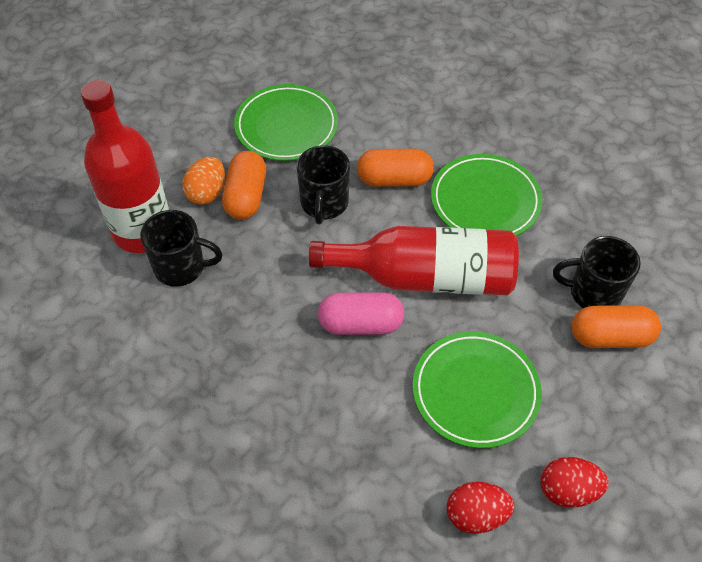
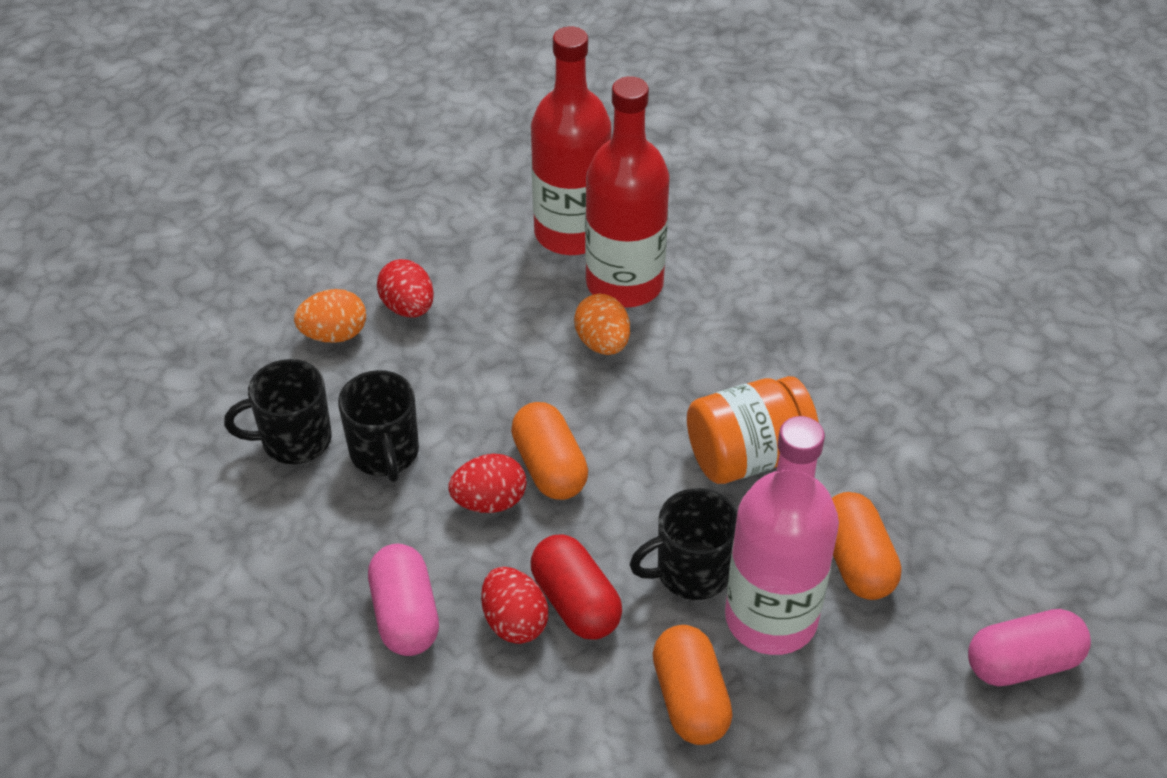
green plate: 3 -> 0
orange egg: 1 -> 2
orange jar: 0 -> 1
pink bottle: 0 -> 1
pink capsule: 1 -> 2
red capsule: 0 -> 1
red egg: 2 -> 3

